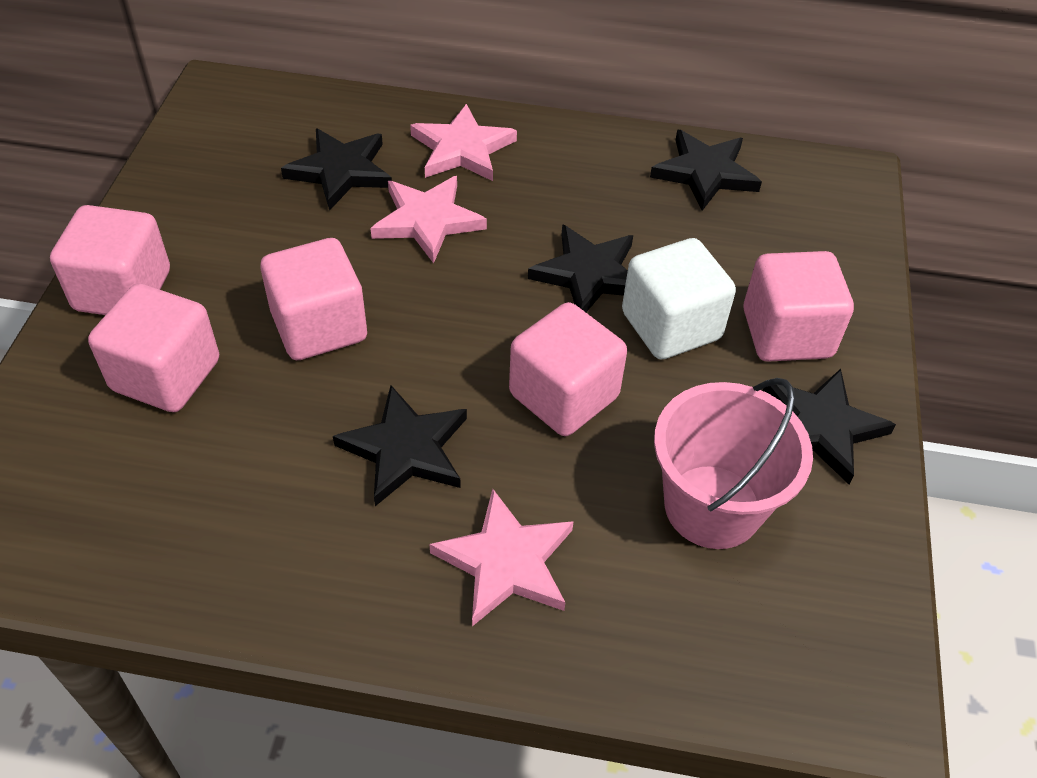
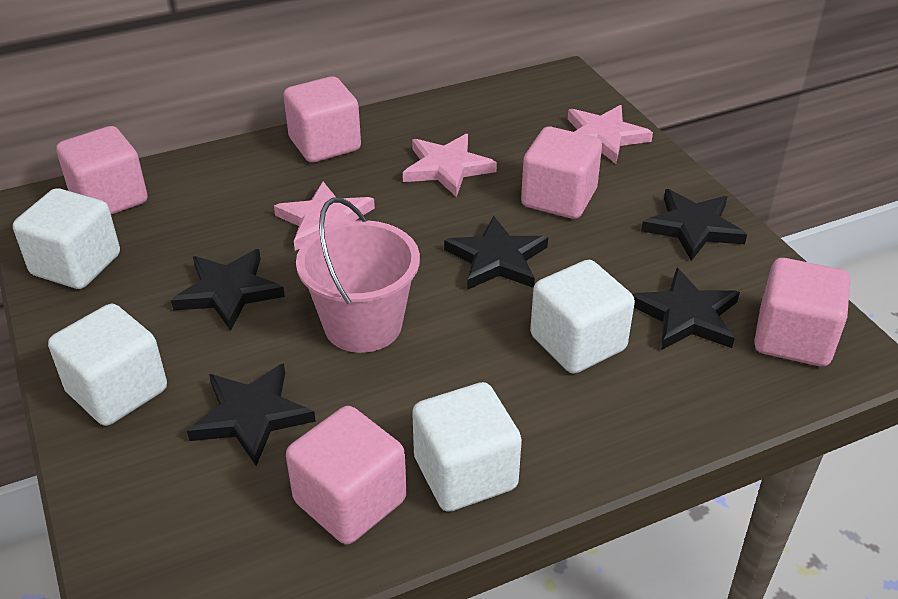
white cube: 1 -> 4

